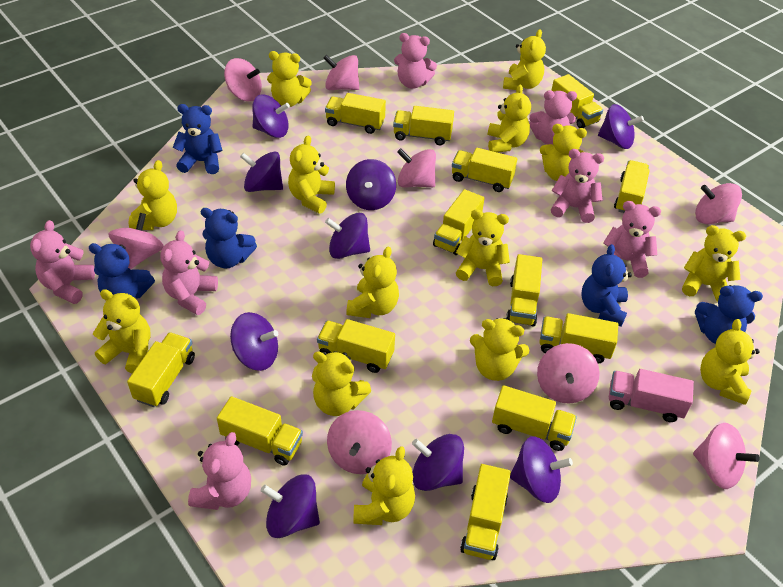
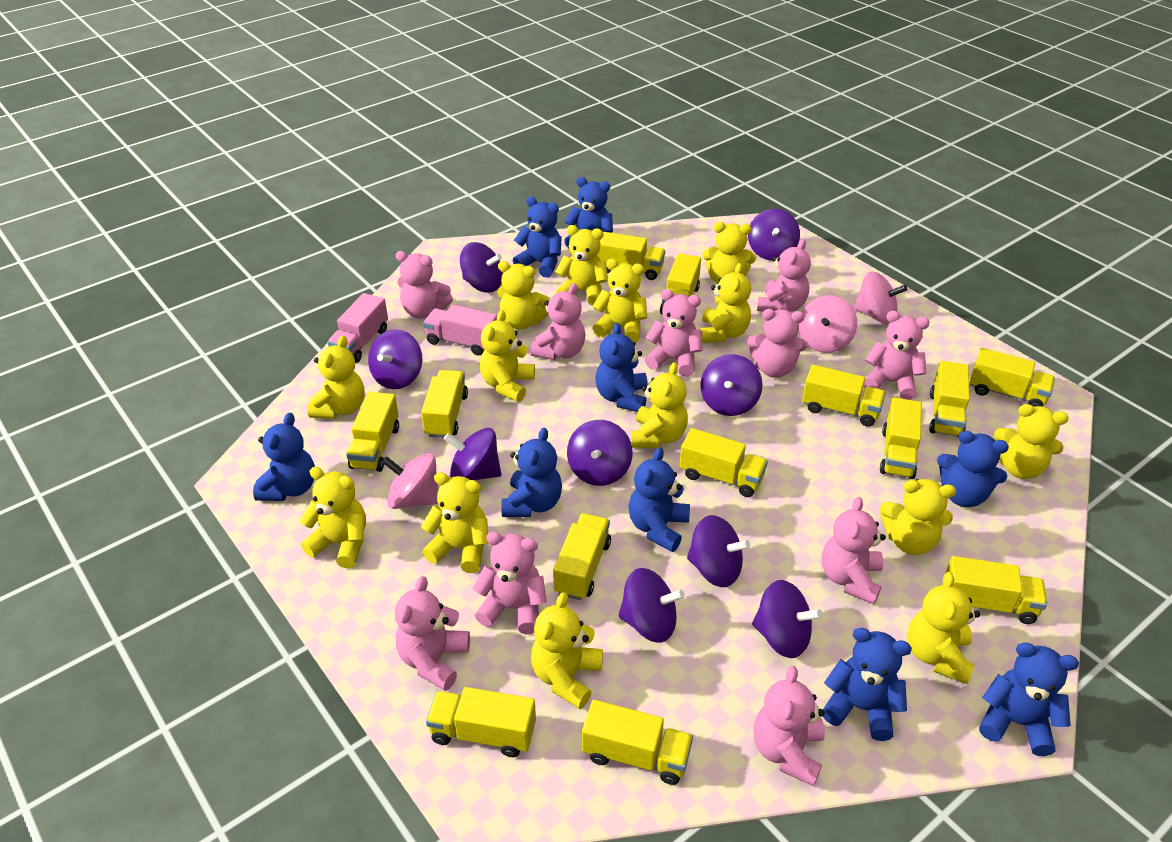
blue teddy bear: 5 -> 9
pink spinning top: 8 -> 3
pink teddy bear: 7 -> 10
pink truck: 1 -> 2

